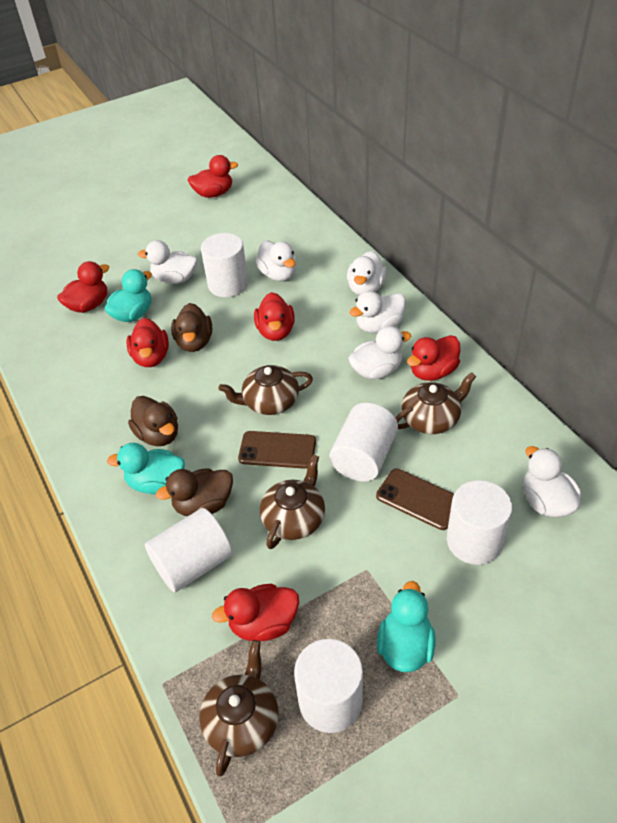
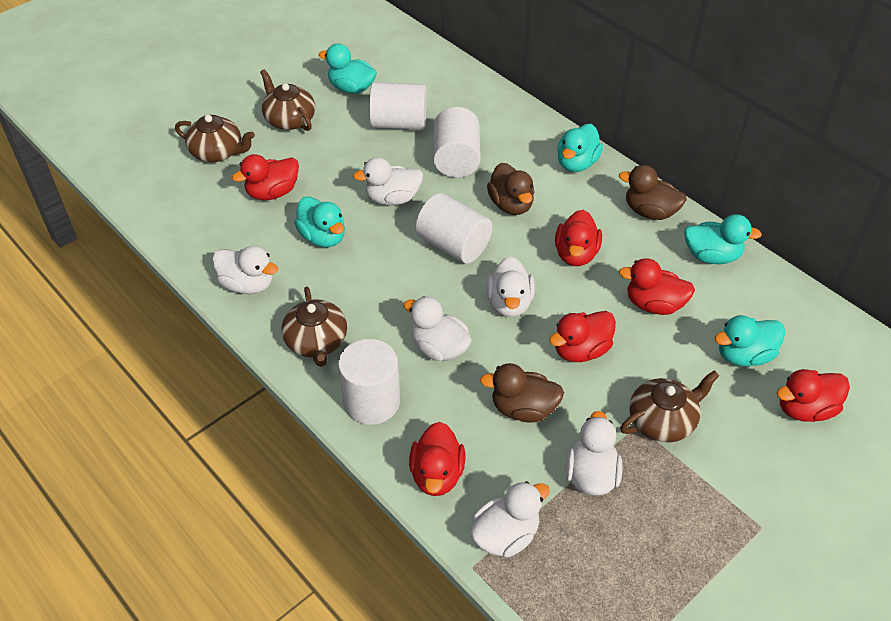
brown phone: 2 -> 0
turquoise duck: 3 -> 5
white cylinder: 5 -> 4

